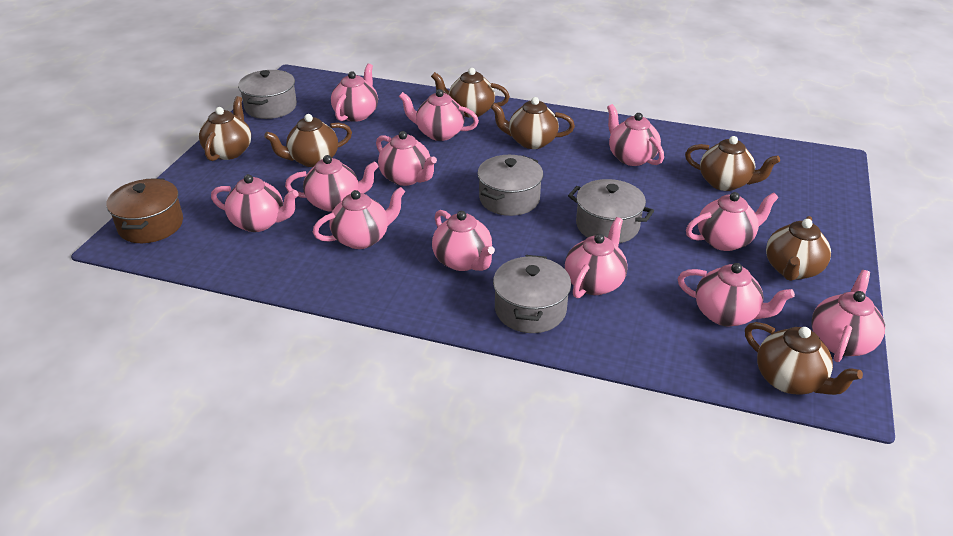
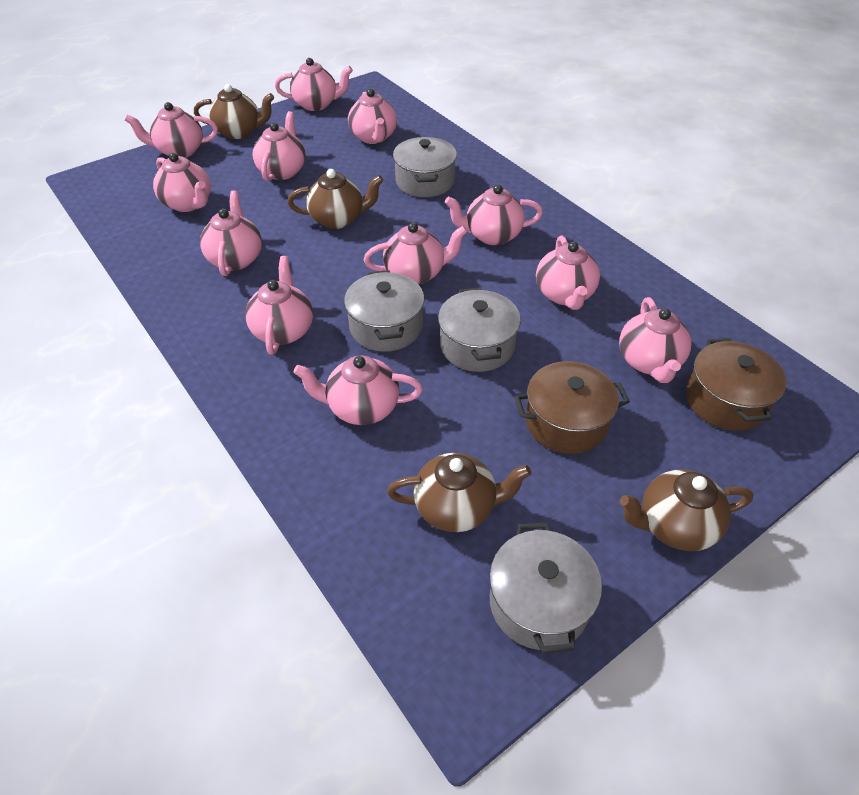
brown pot: 1 -> 2
brown teapot: 7 -> 4

